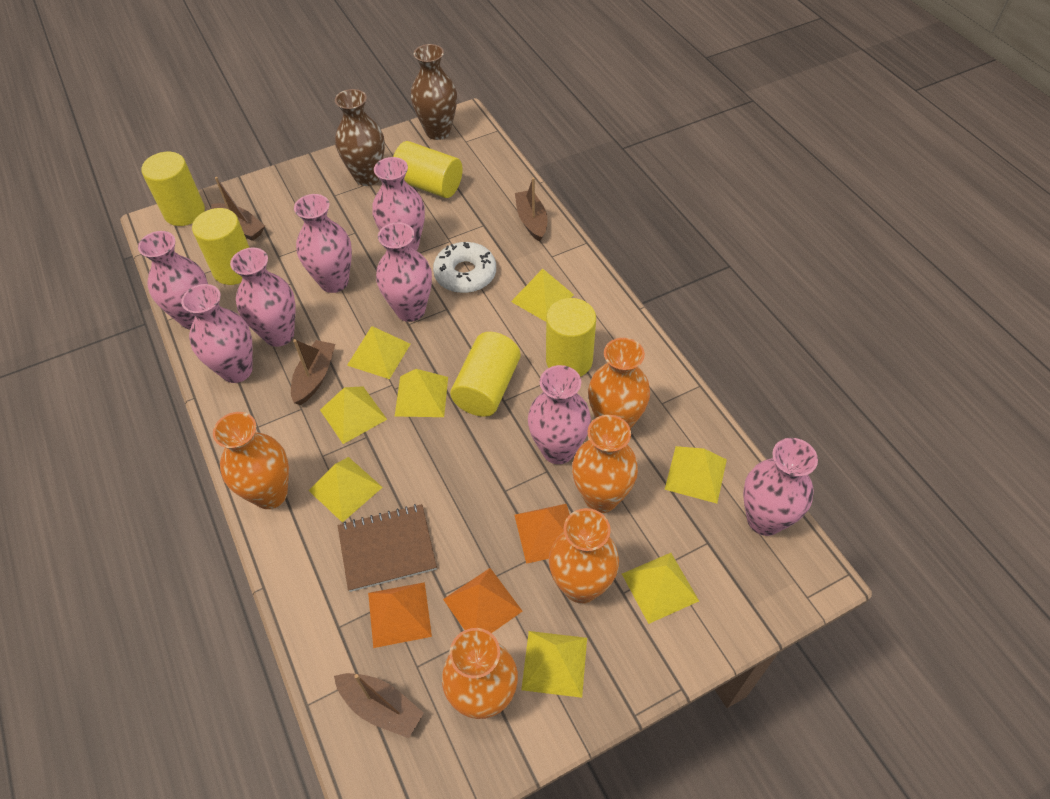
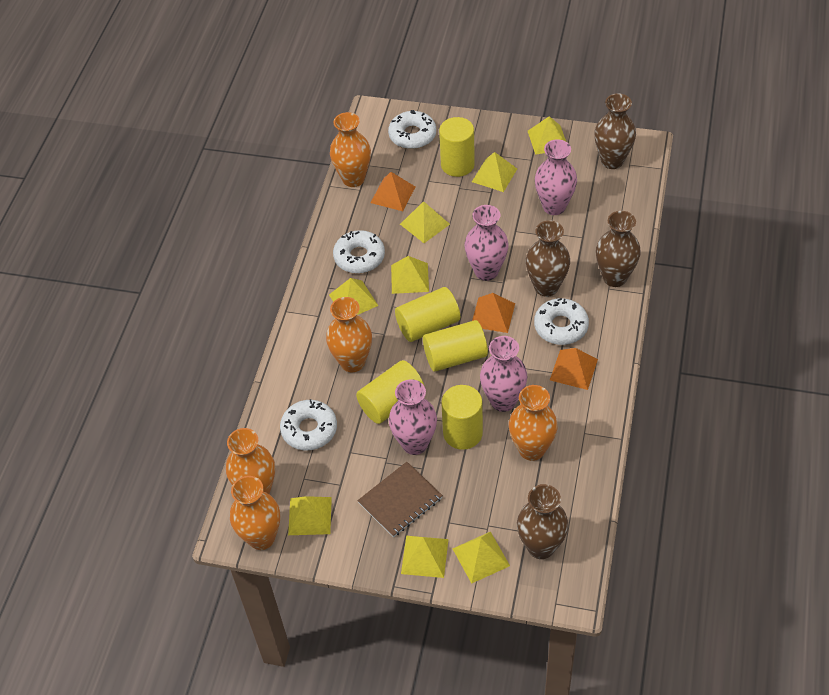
brown boat: 4 -> 0
brown vase: 2 -> 4
pink vase: 8 -> 4
white donut: 1 -> 4

